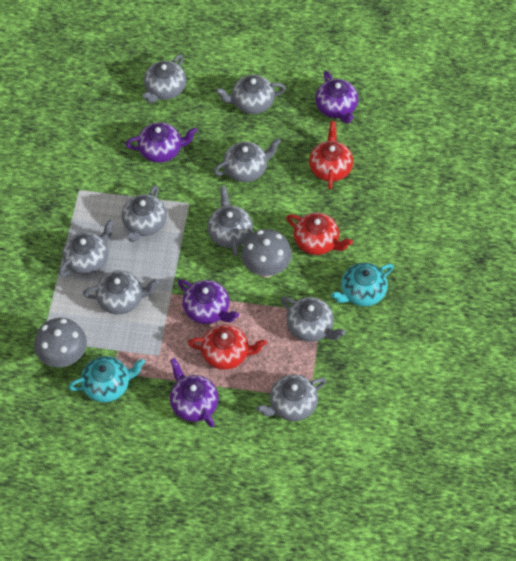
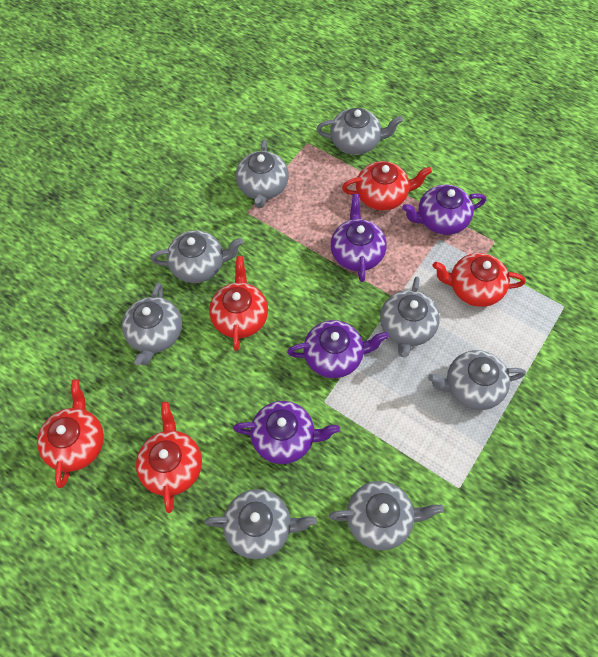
grey mushroom: 2 -> 0
grey teapot: 9 -> 8
red teapot: 3 -> 5
turquoise teapot: 2 -> 0

